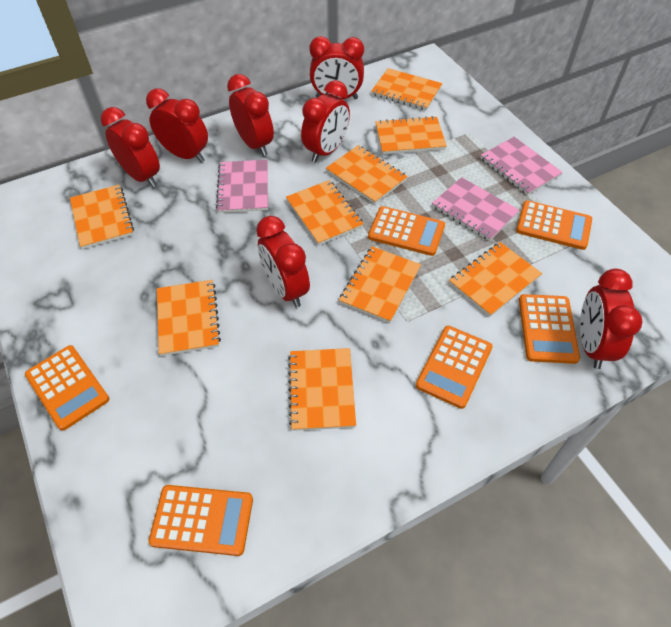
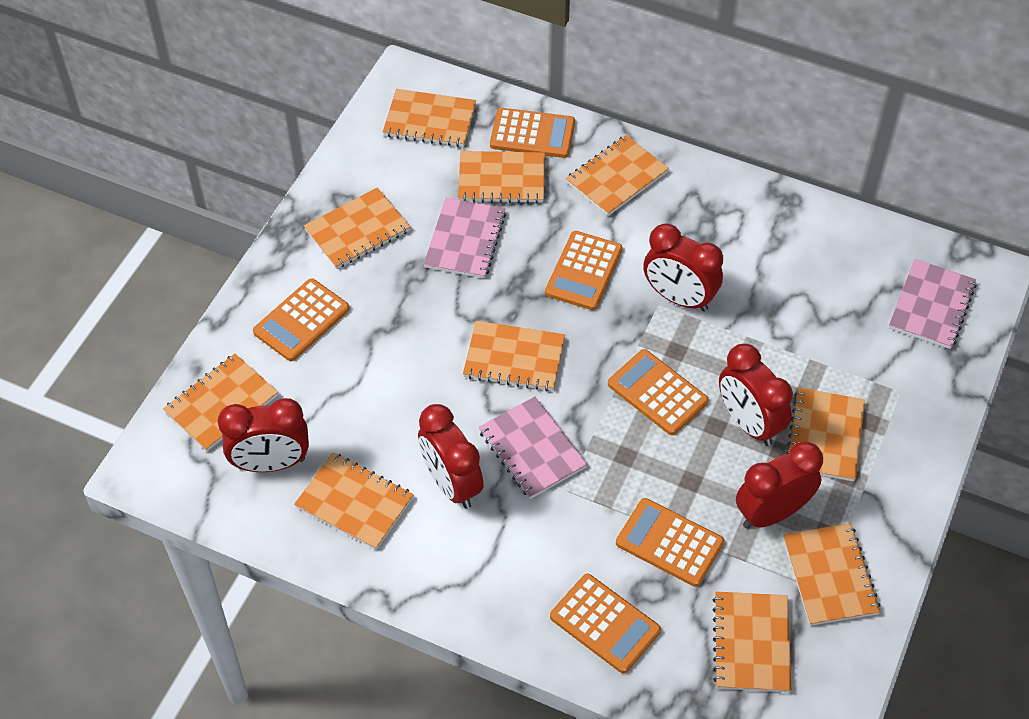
orange notebook: 9 -> 10
red clock: 7 -> 5

